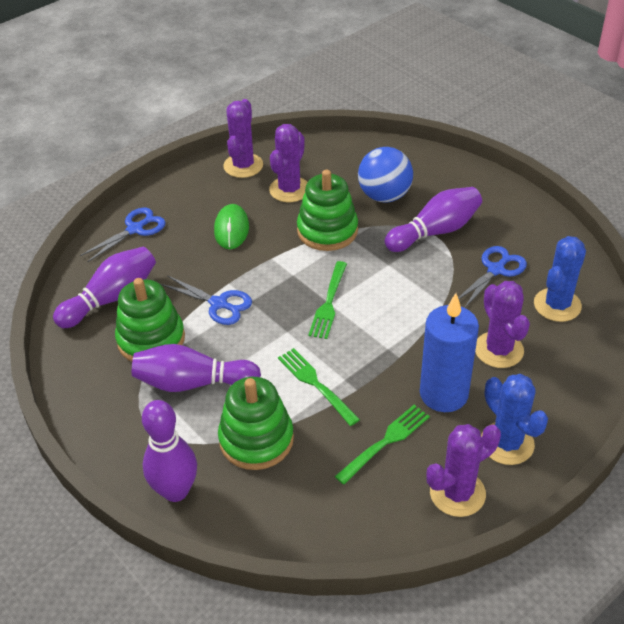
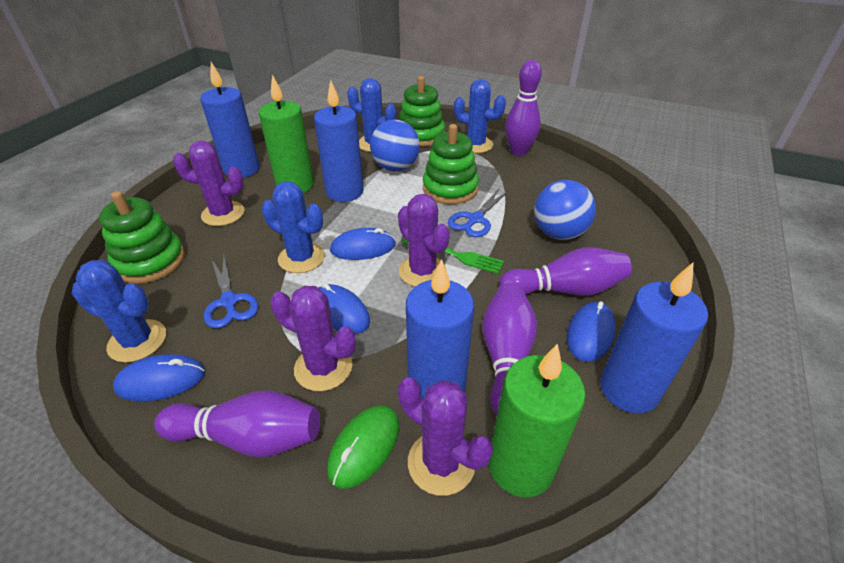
blue ball: 1 -> 2
blue cactus: 2 -> 4
blue candle: 1 -> 4
blue mouse: 0 -> 4
blue scissors: 3 -> 2
green candle: 0 -> 2
green fork: 3 -> 1

